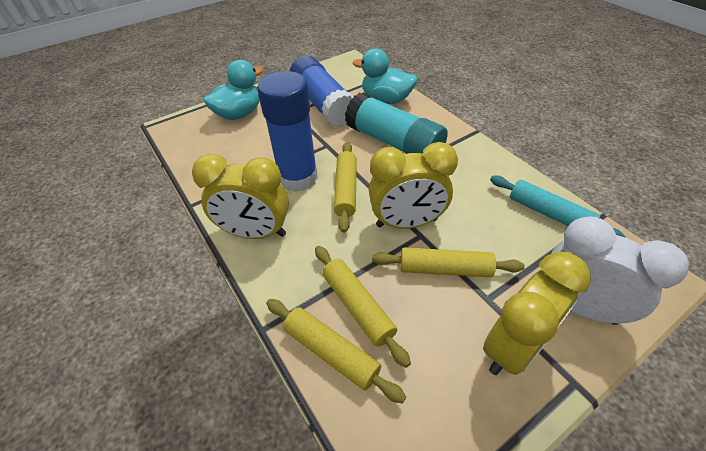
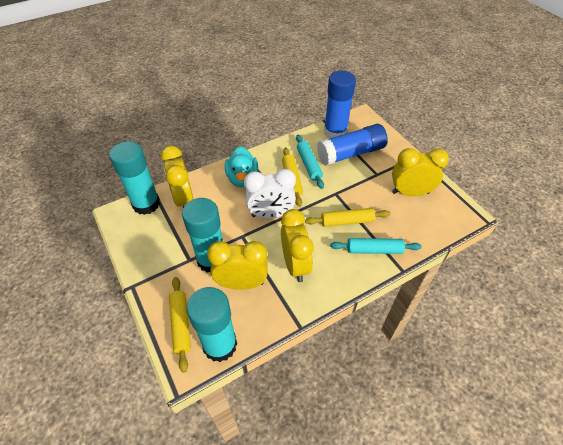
turquoise duck: 2 -> 1
turquoise glue stick: 1 -> 3
turquoise rolling pin: 1 -> 2
yellow clock: 3 -> 4
yellow rolling pin: 4 -> 3

